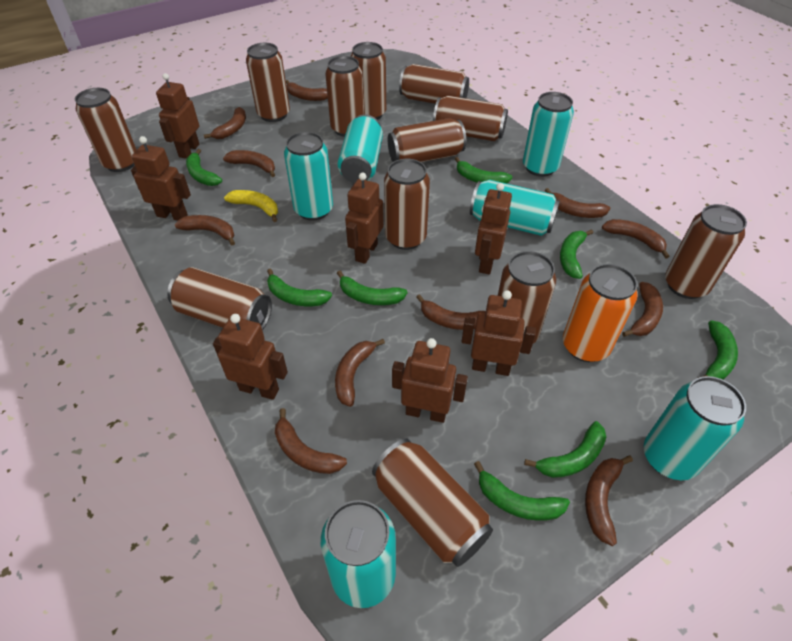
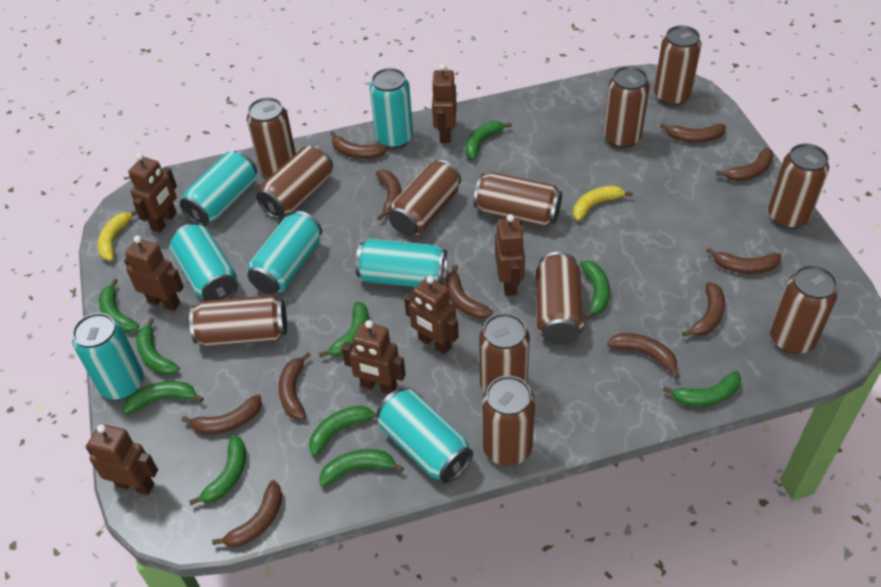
green banana: 8 -> 10
orange can: 1 -> 0
turquoise can: 6 -> 7
yellow banana: 1 -> 2

